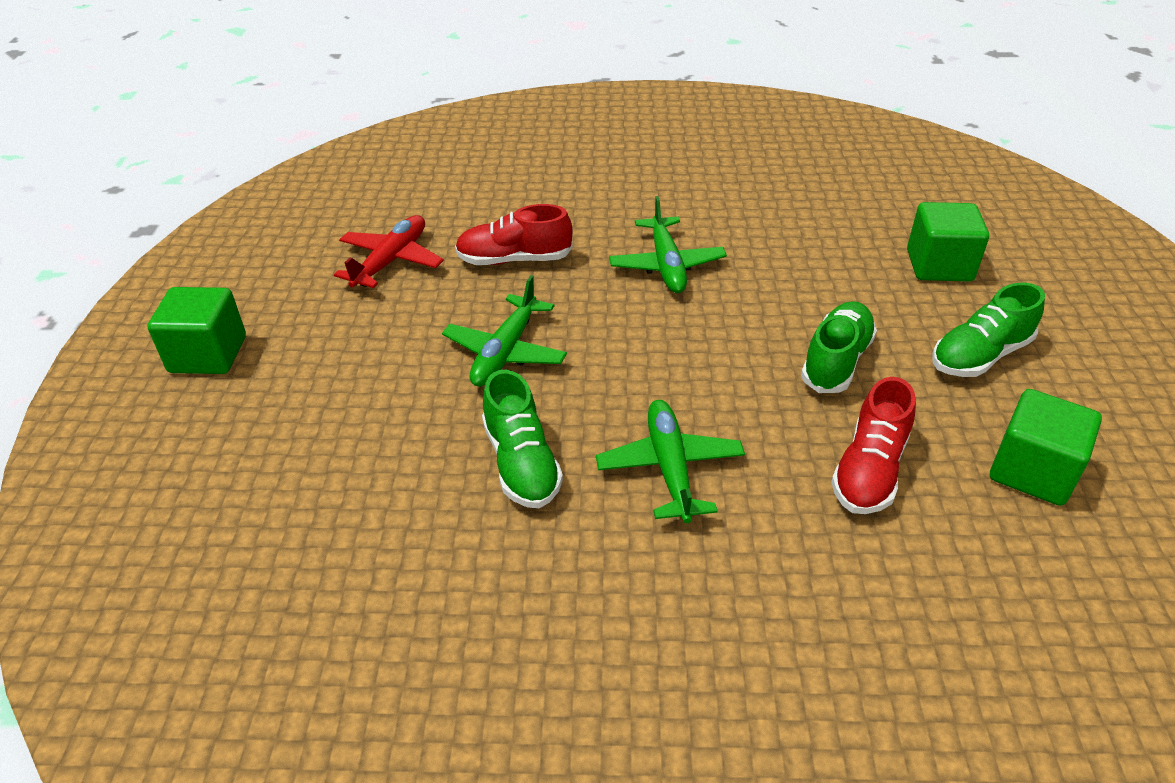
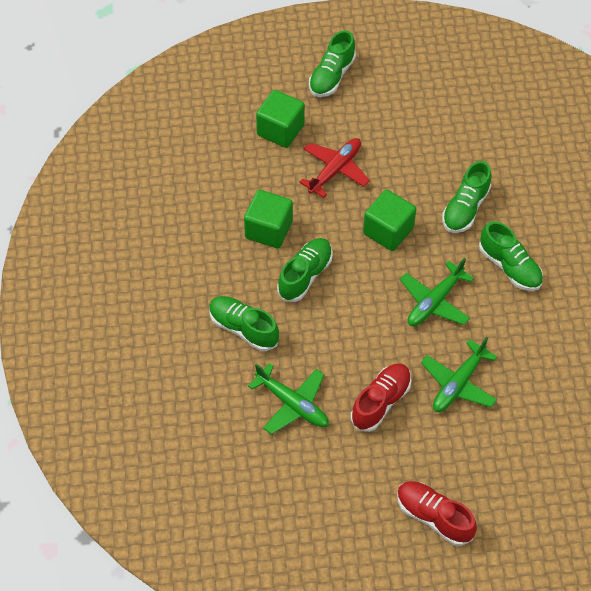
green shoe: 3 -> 5

